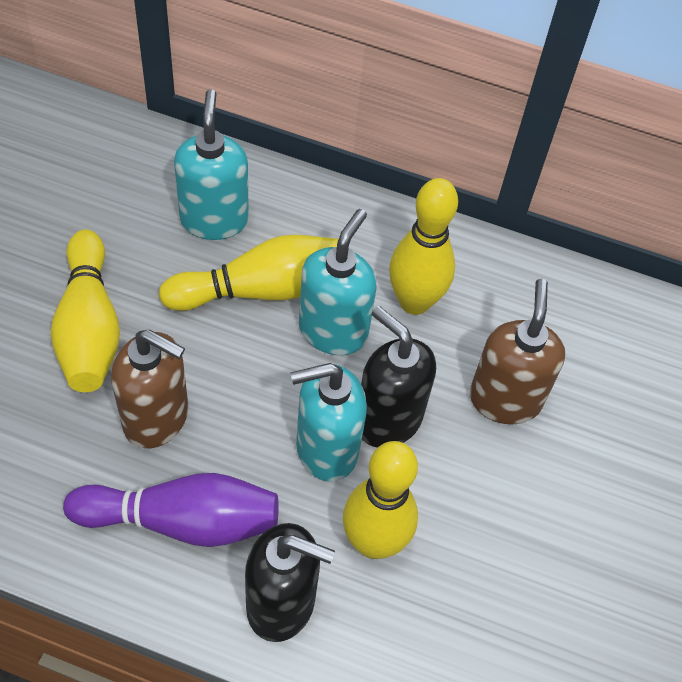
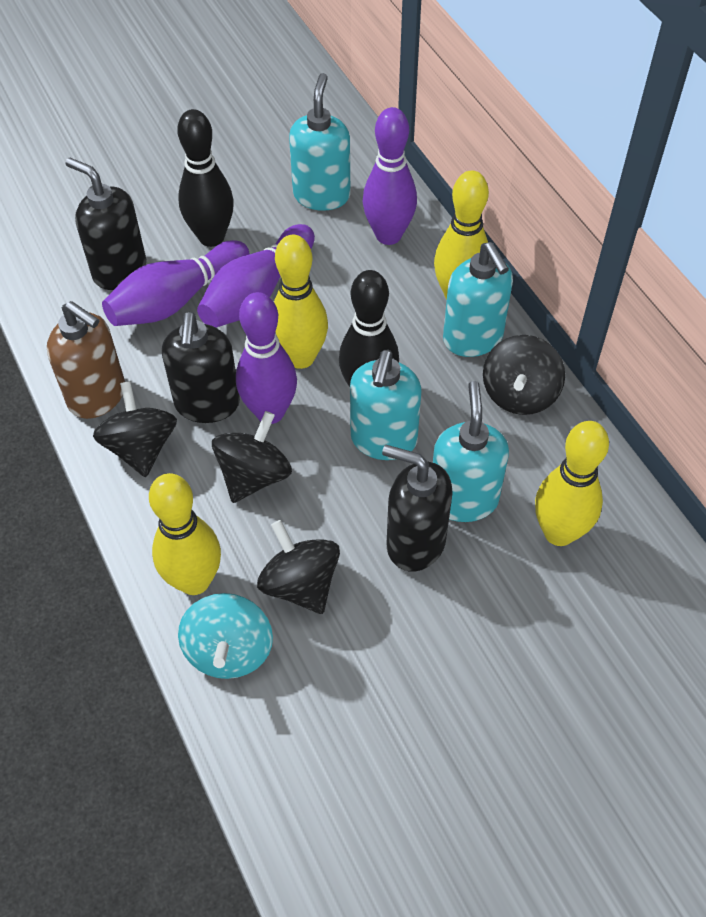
black bowling pin: 0 -> 2
black soap dispenser: 2 -> 3
black spinning top: 0 -> 4
brown soap dispenser: 2 -> 1
purple bowling pin: 1 -> 4
turquoise soap dispenser: 3 -> 4
turquoise spinning top: 0 -> 1

